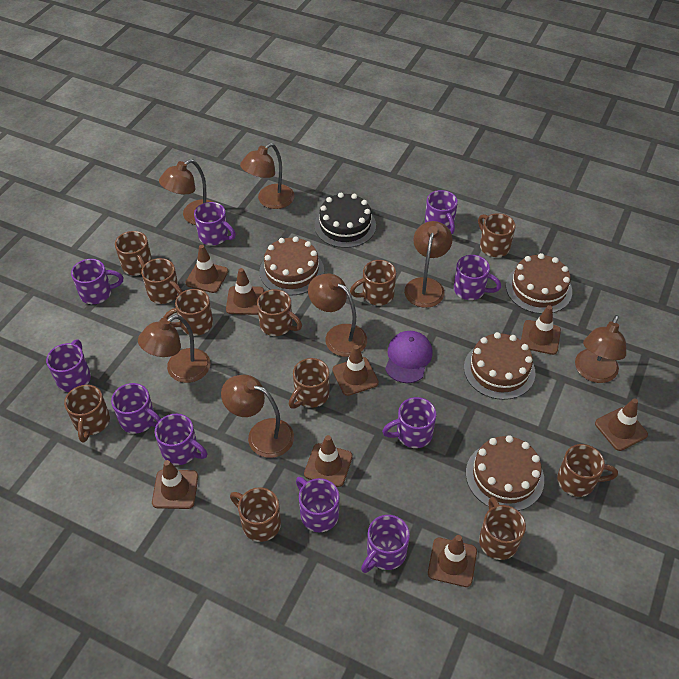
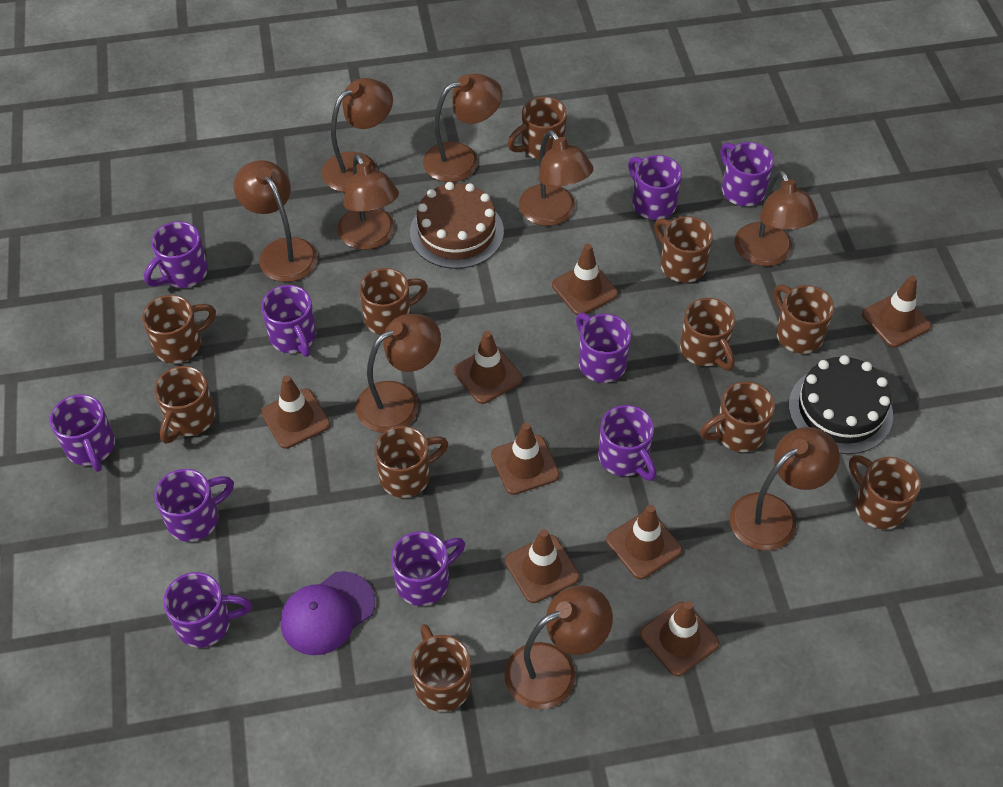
brown cake: 4 -> 1
brown lamp: 7 -> 9

